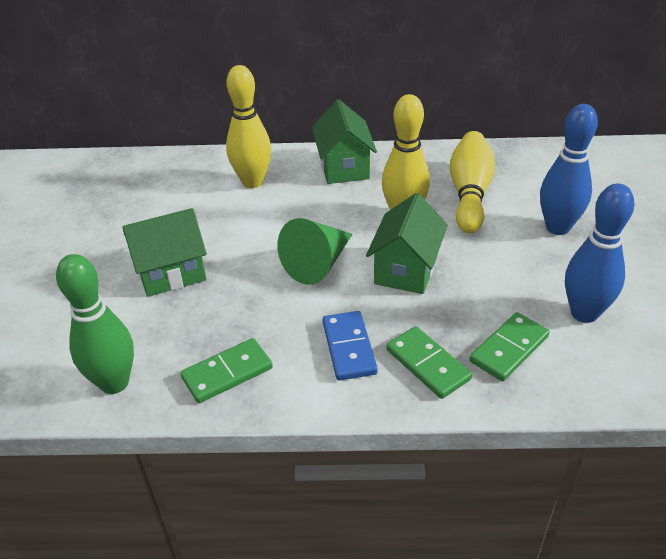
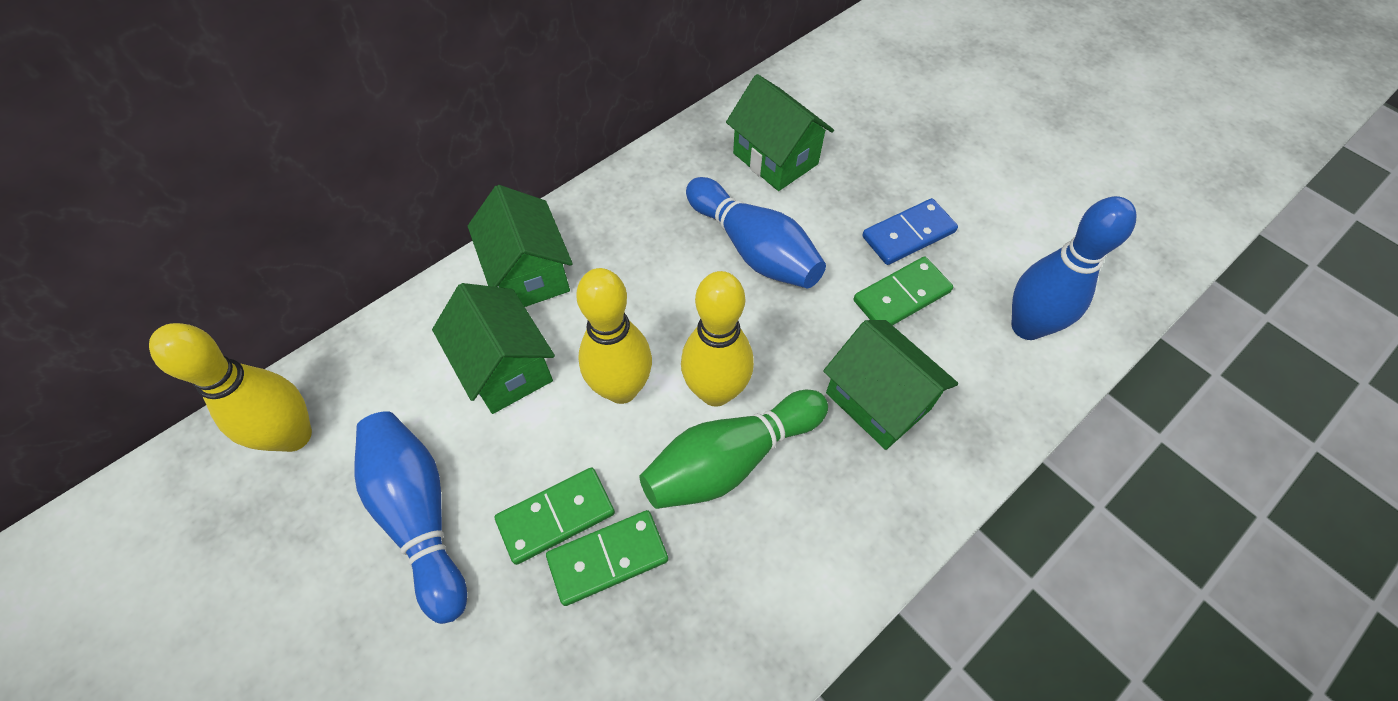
blue bowling pin: 2 -> 3
green cone: 1 -> 0
green house: 3 -> 4

